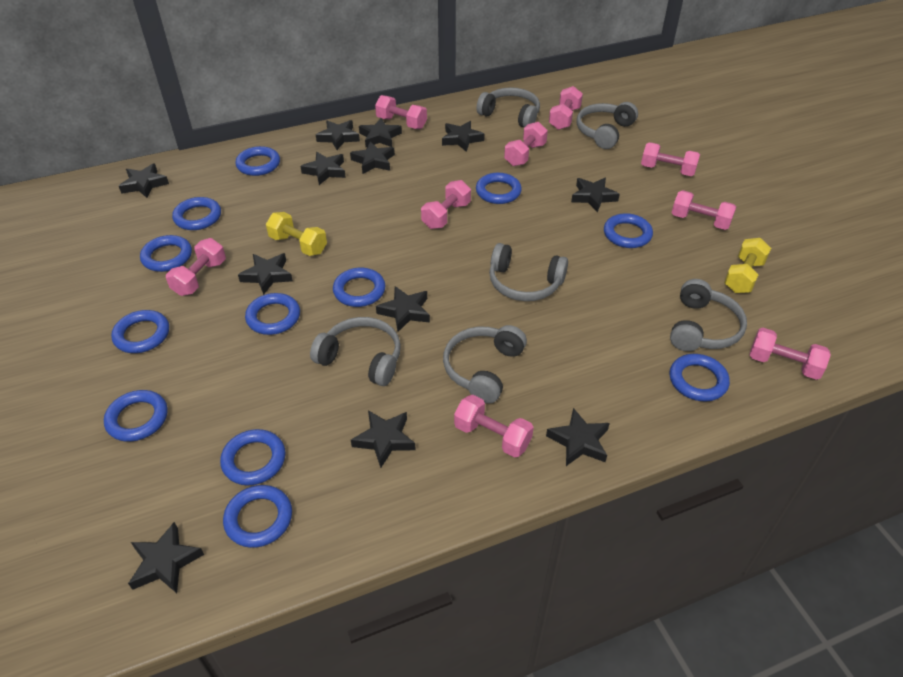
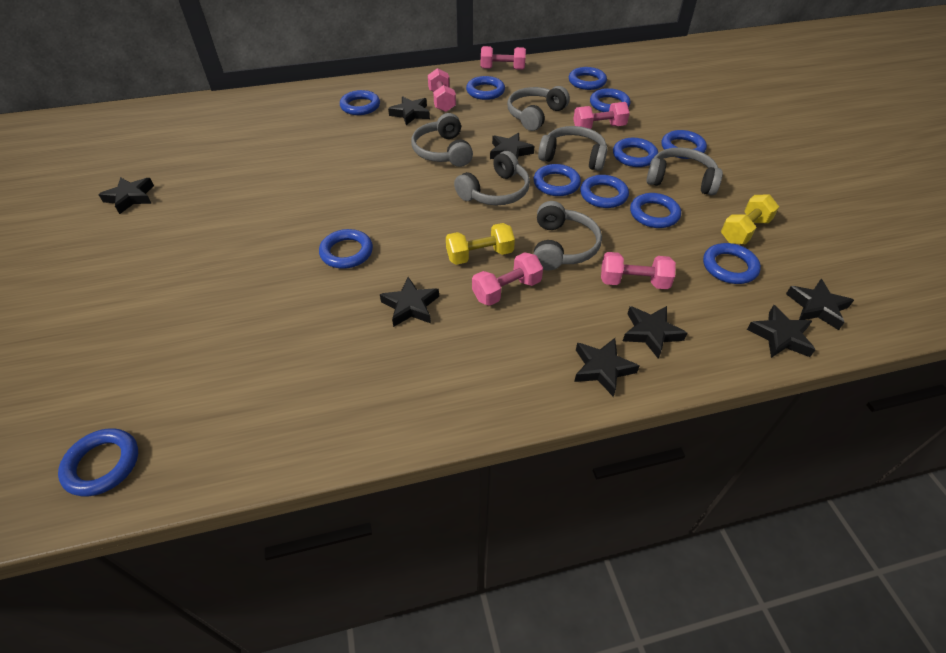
black star: 12 -> 8
pink dumbbell: 9 -> 5

